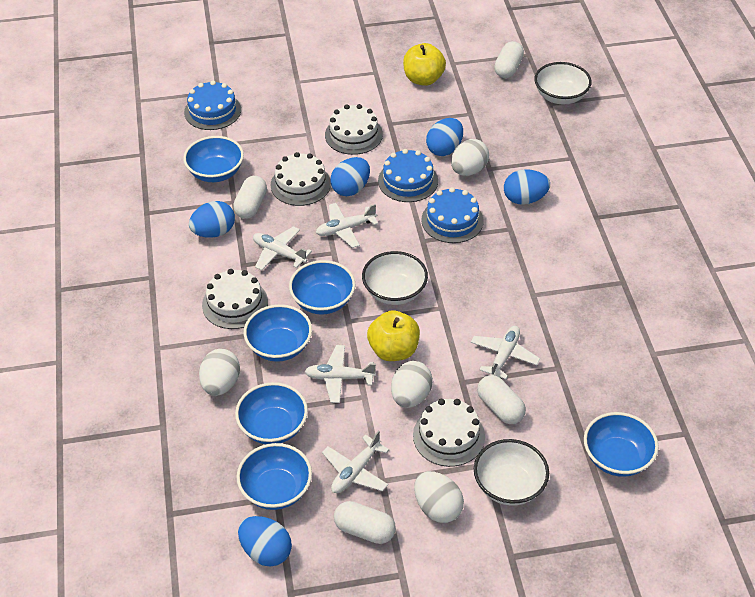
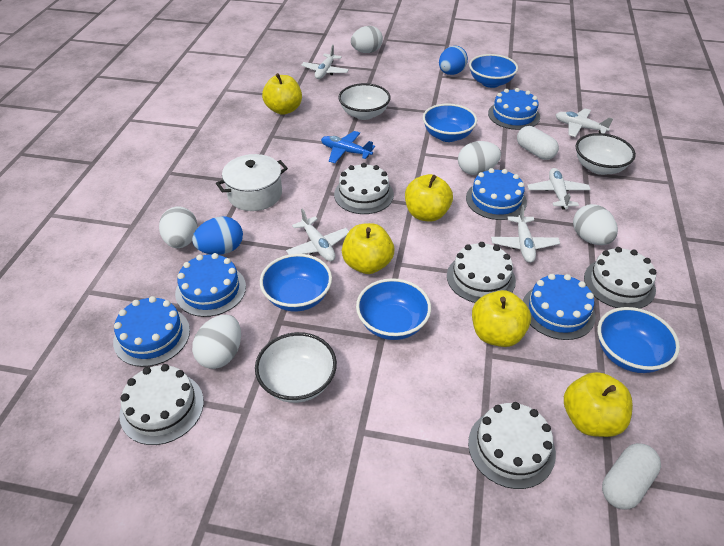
blue bowl: 6 -> 5
blue cake: 3 -> 5
blue egg: 5 -> 2
blue plane: 0 -> 1
white cake: 4 -> 5
white capsule: 4 -> 2
white egg: 4 -> 5
white pot: 0 -> 1
yellow apple: 2 -> 5

